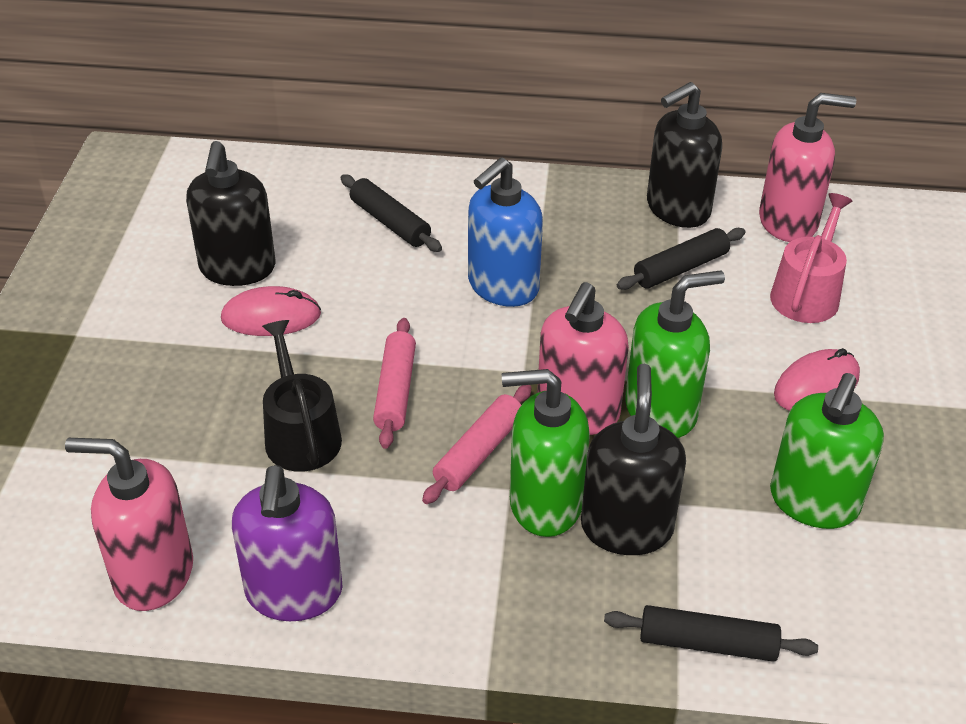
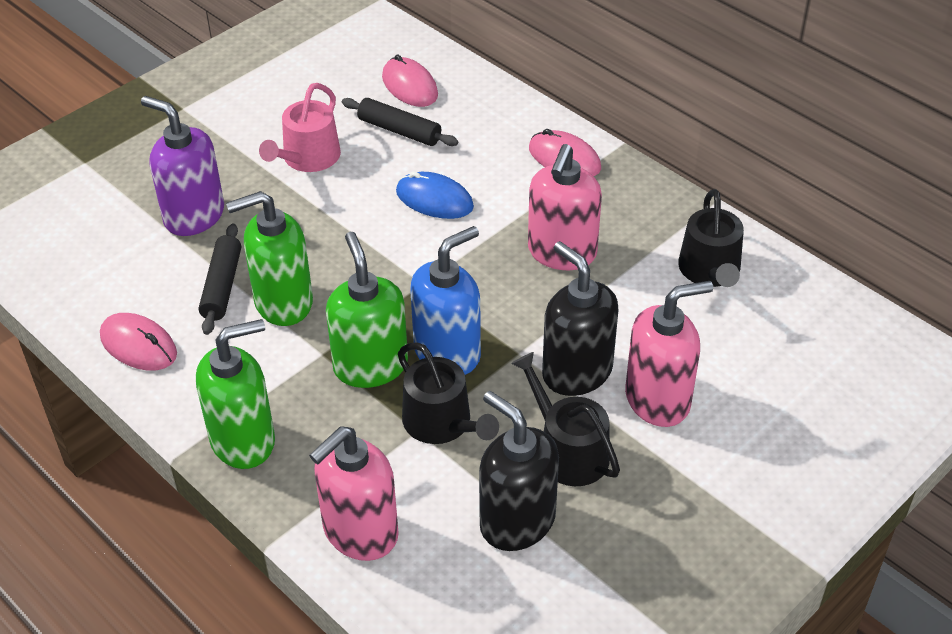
black rolling pin: 3 -> 2
black soap dispenser: 3 -> 2
black watering can: 1 -> 3
blue mouse: 0 -> 1
pink mouse: 2 -> 3
pink rolling pin: 2 -> 0

